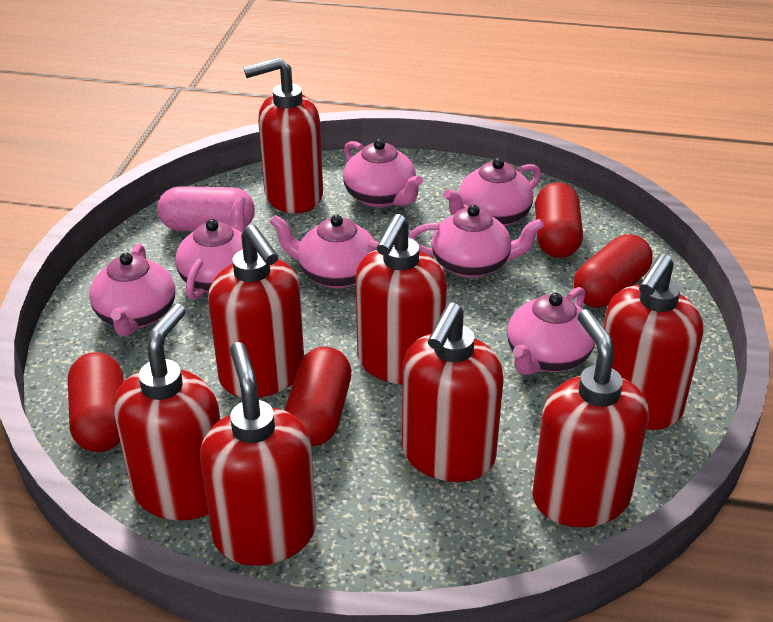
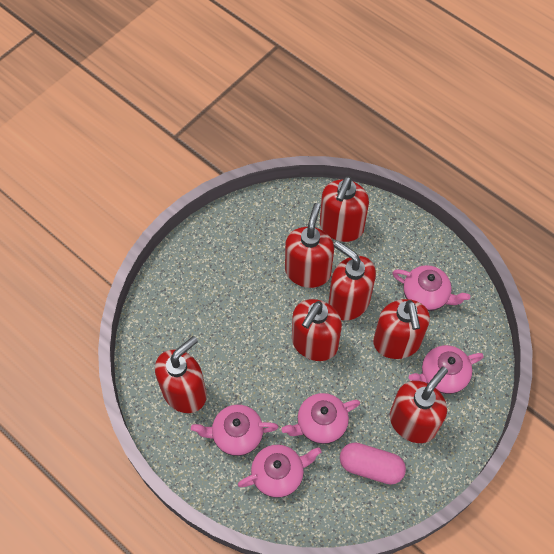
pink teapot: 7 -> 5
red capsule: 4 -> 0
red soap dispenser: 8 -> 7

